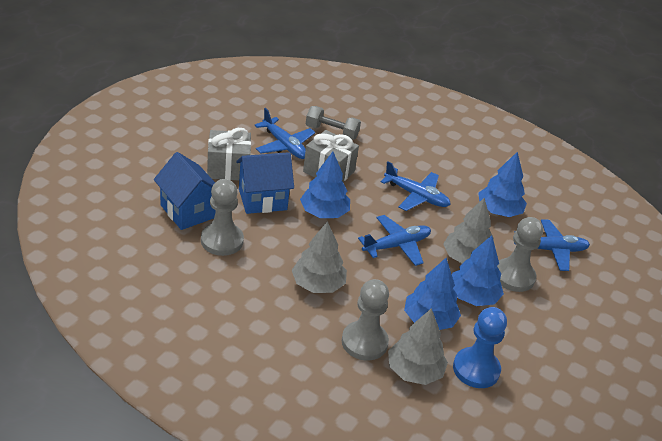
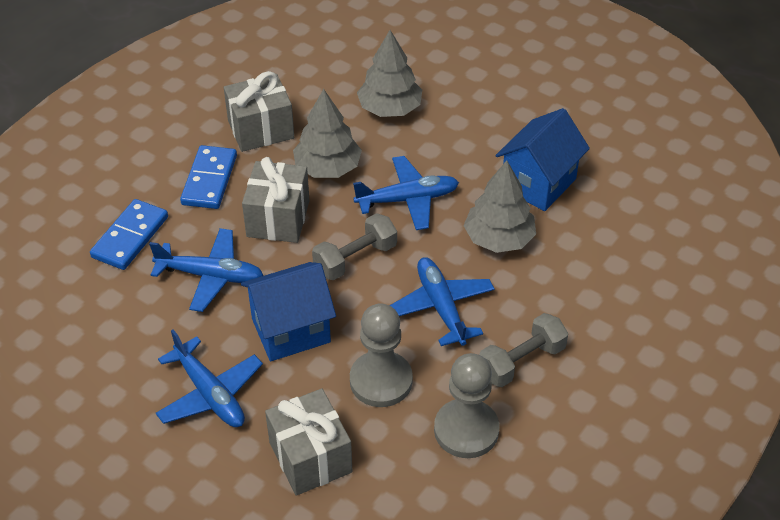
blue domino: 0 -> 2
blue pawn: 1 -> 0
blue tree: 4 -> 0
grey dumbbell: 1 -> 2
grey gift: 2 -> 3
grey pawn: 3 -> 2

